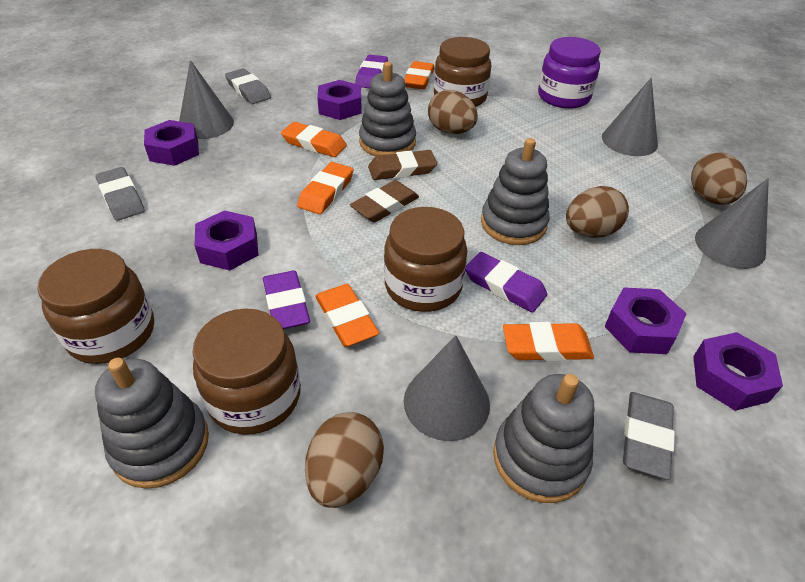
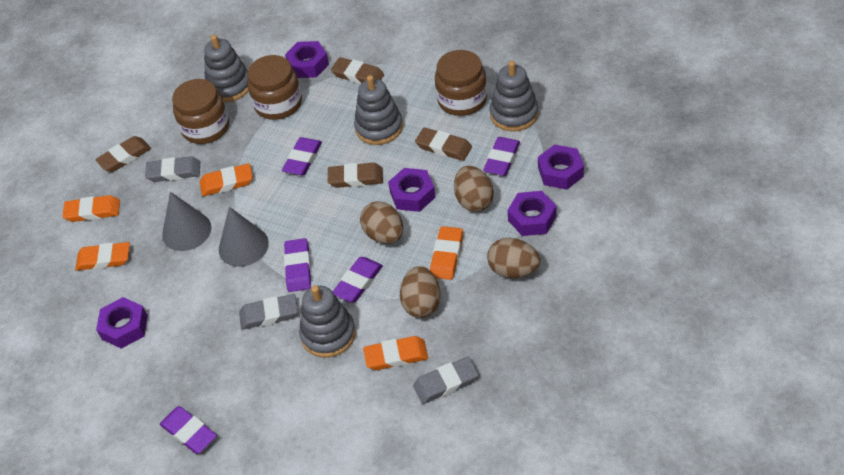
brown eraser: 2 -> 4
brown jar: 4 -> 3
grey cone: 4 -> 2
purple eraser: 3 -> 5
purple jar: 1 -> 0

